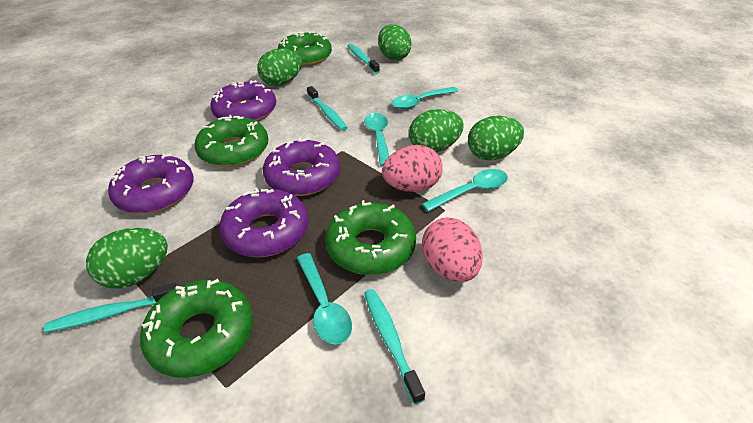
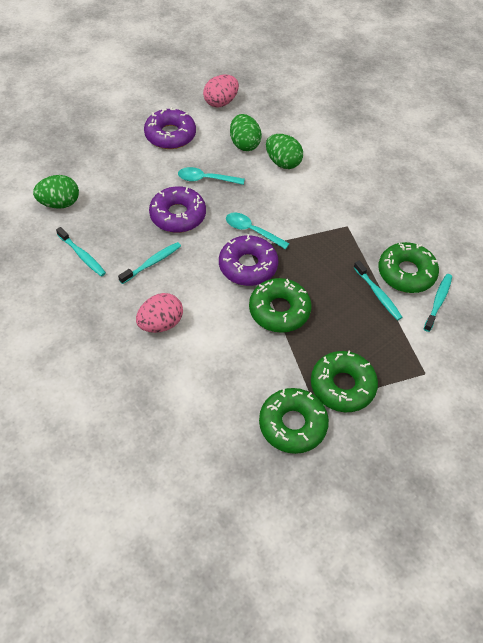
green egg: 5 -> 3
purple donut: 4 -> 3
turquoise spoon: 4 -> 2

